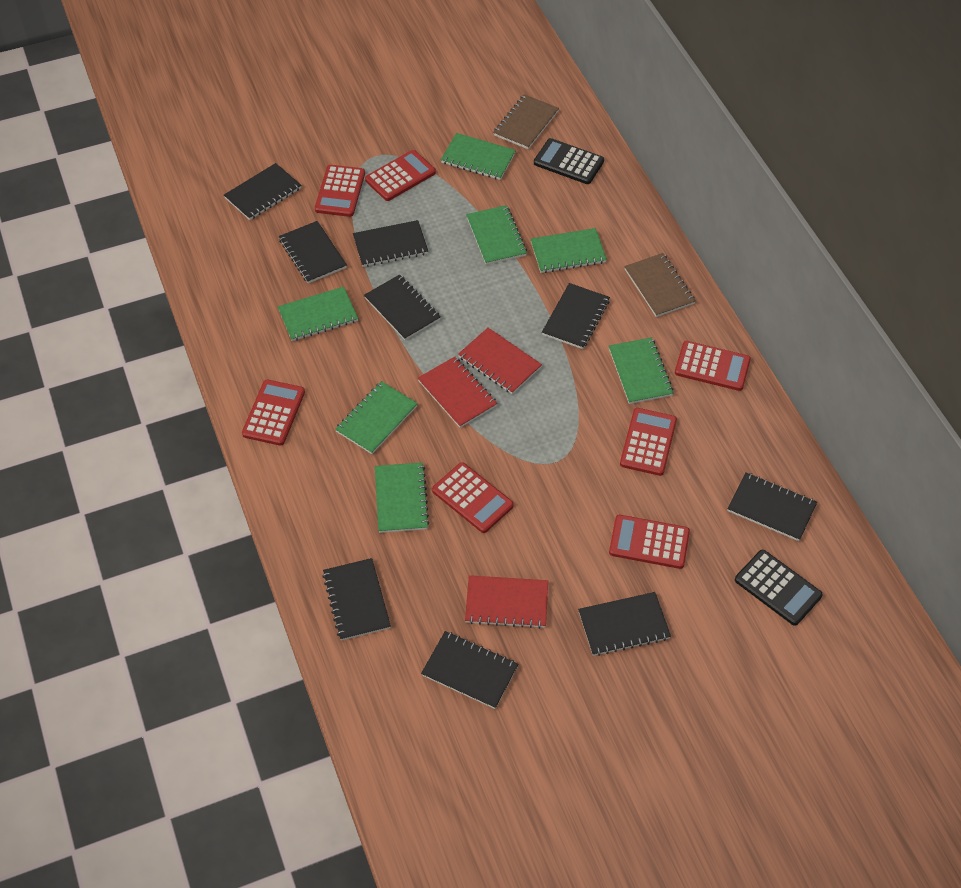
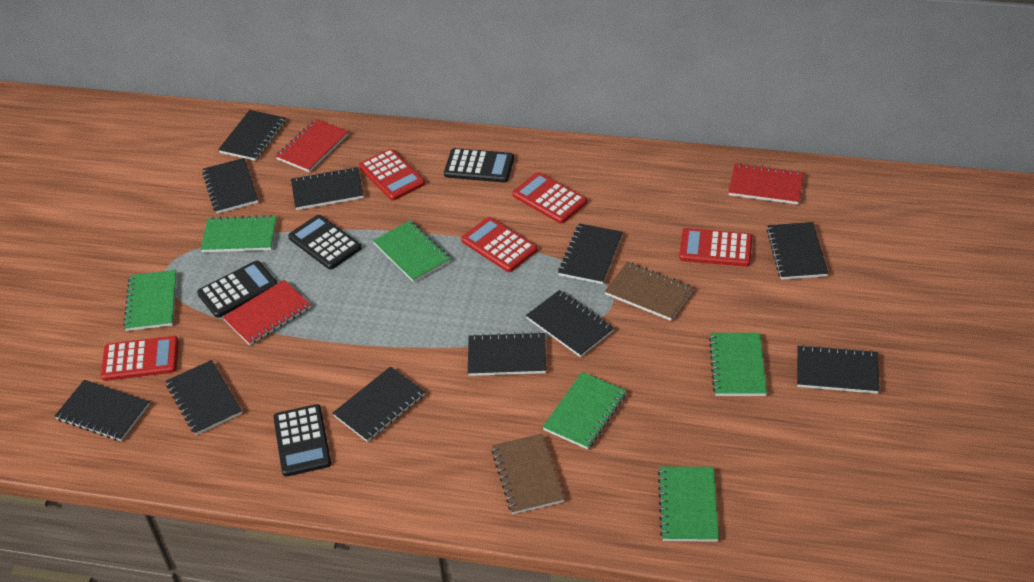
black calculator: 2 -> 4
black notebook: 9 -> 11
green notebook: 7 -> 6
red calculator: 7 -> 5

